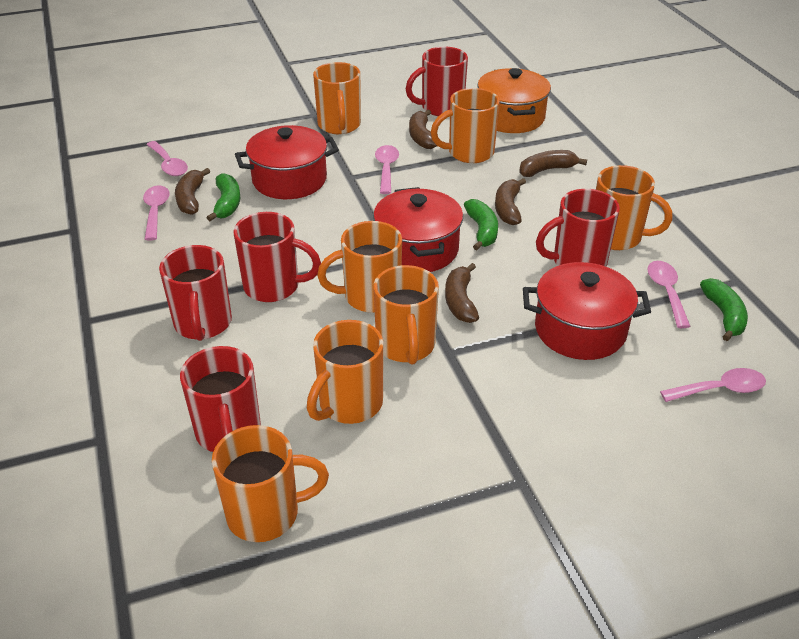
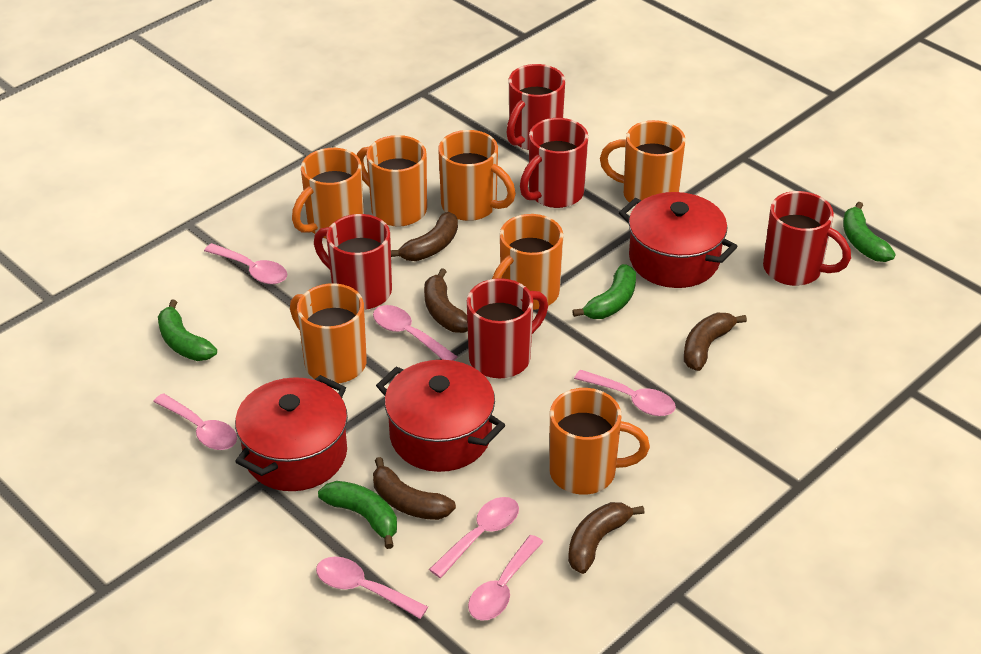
green banana: 3 -> 4
orange pot: 1 -> 0
pink spoon: 5 -> 7

